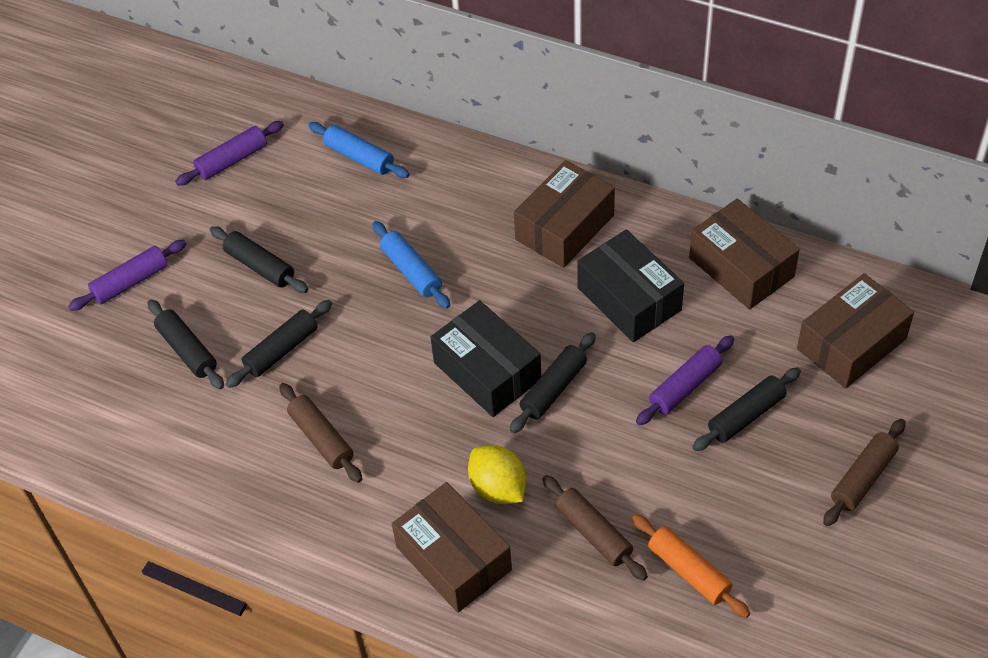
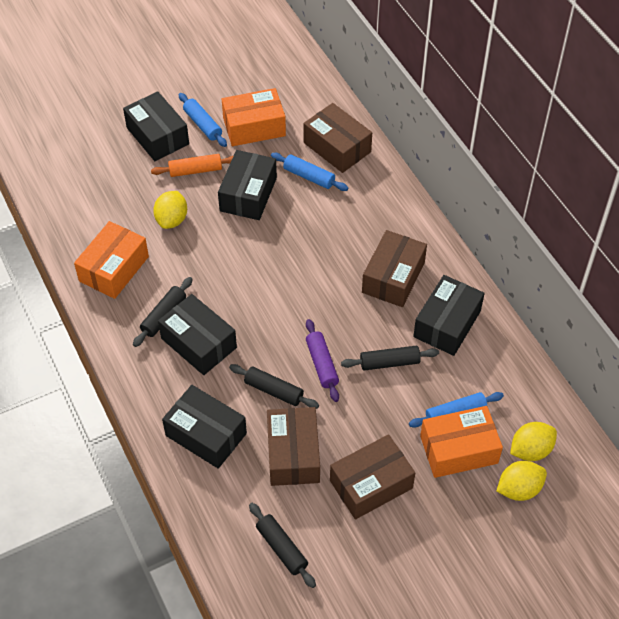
black box: 2 -> 5
black rolling pin: 5 -> 4
blue rolling pin: 2 -> 3
brown rolling pin: 3 -> 0
orange box: 0 -> 3
purple rolling pin: 3 -> 1
yellow lemon: 1 -> 3

